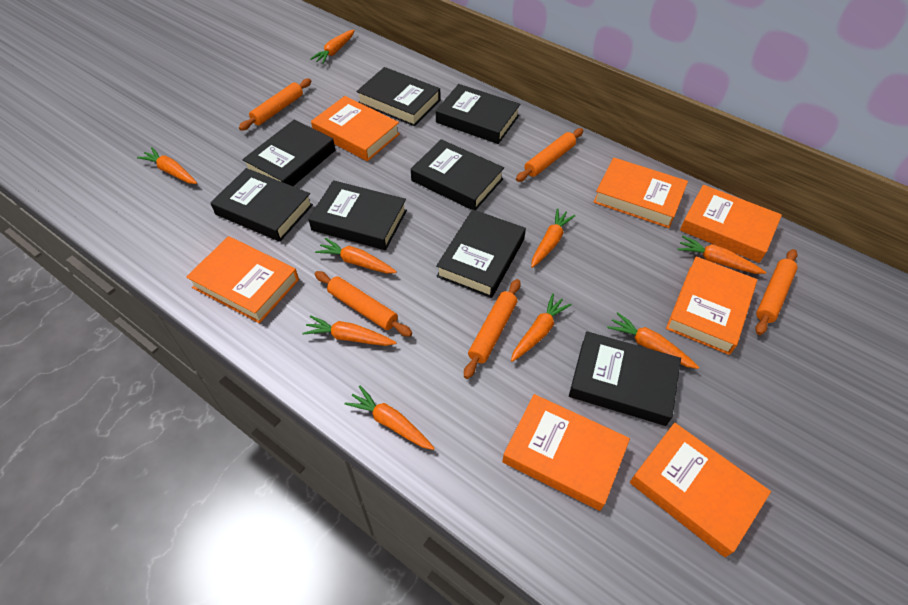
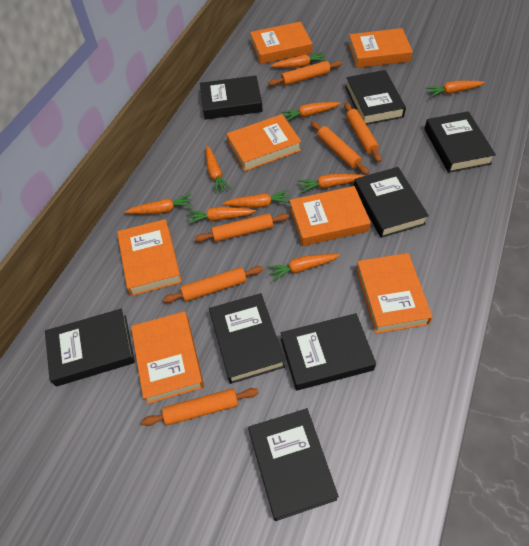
orange rolling pin: 5 -> 6

